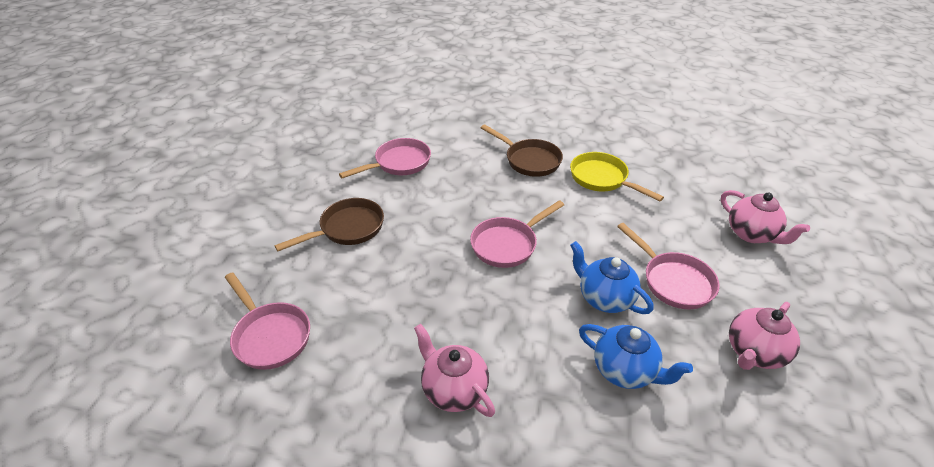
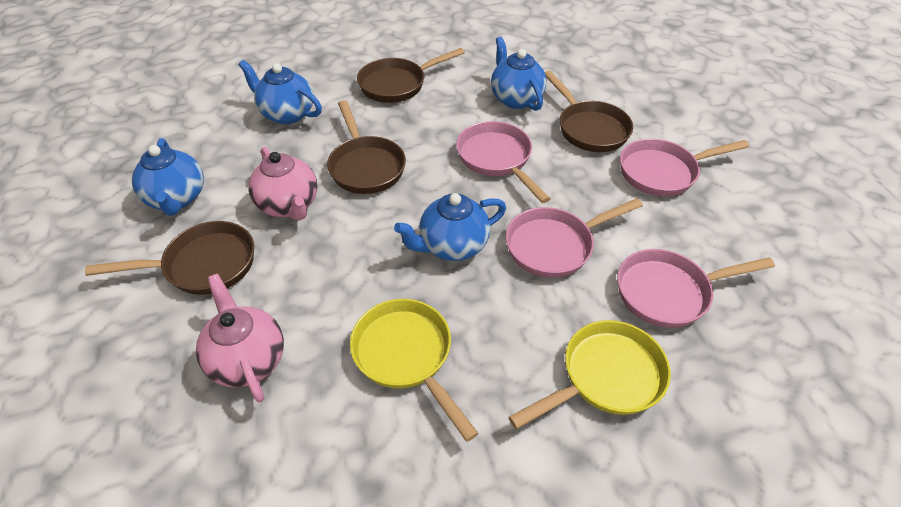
blue teapot: 2 -> 4
brown pan: 2 -> 4
pink teapot: 3 -> 2
yellow pan: 1 -> 2

